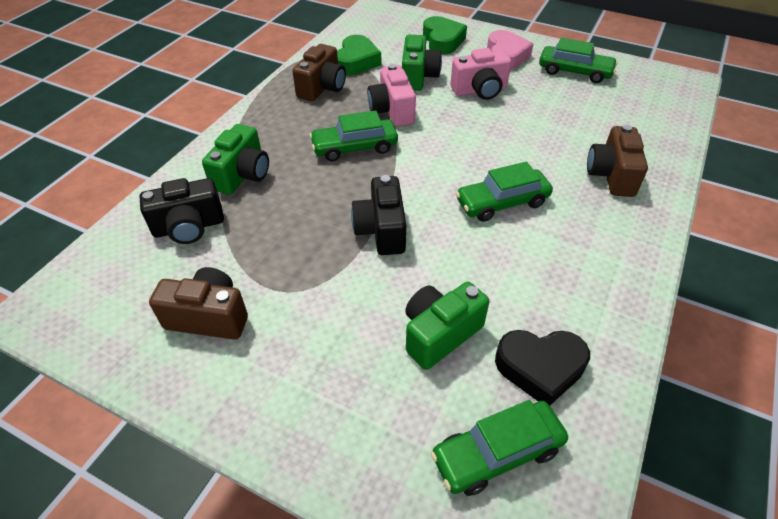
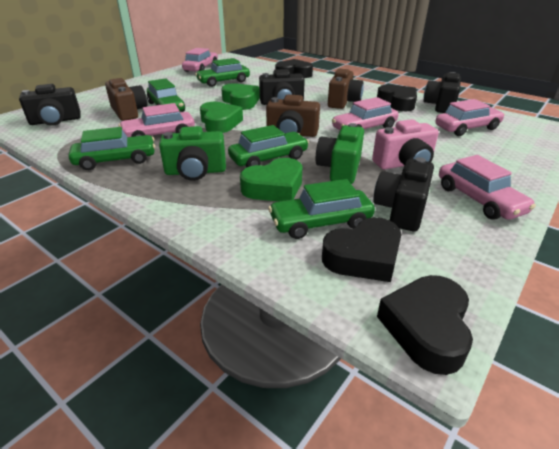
black camera: 2 -> 4
black heart: 1 -> 4
green camera: 3 -> 2
green car: 4 -> 5
green heart: 2 -> 3
pink camera: 2 -> 1
pink car: 0 -> 5
pink heart: 1 -> 0

